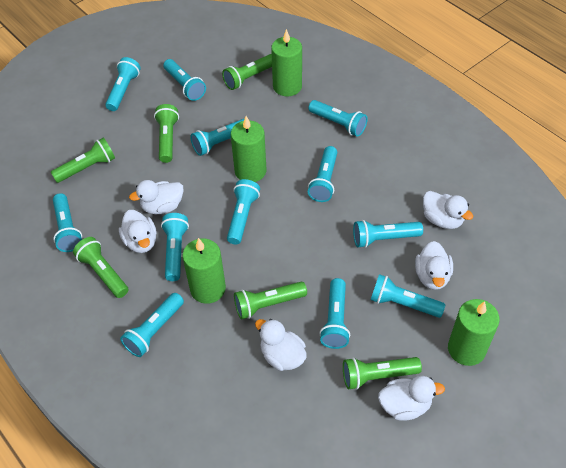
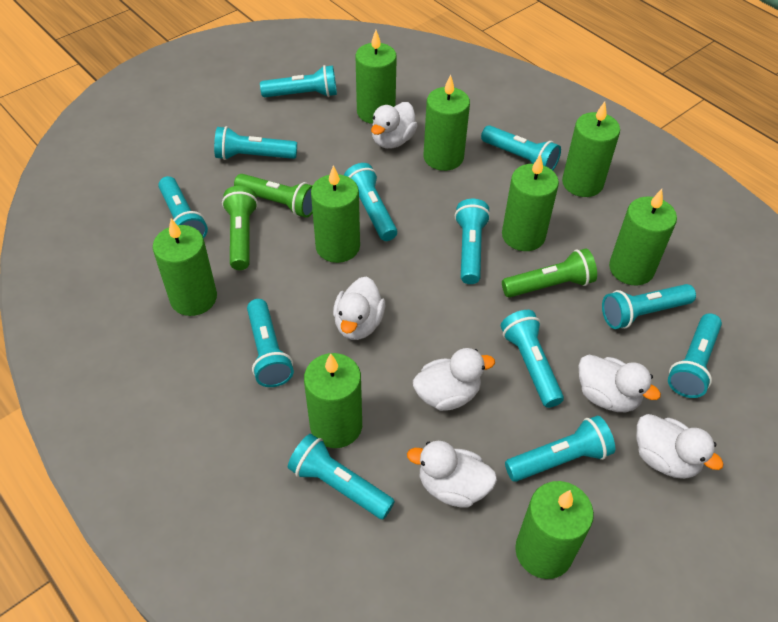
green candle: 4 -> 9
green flashlight: 6 -> 3

